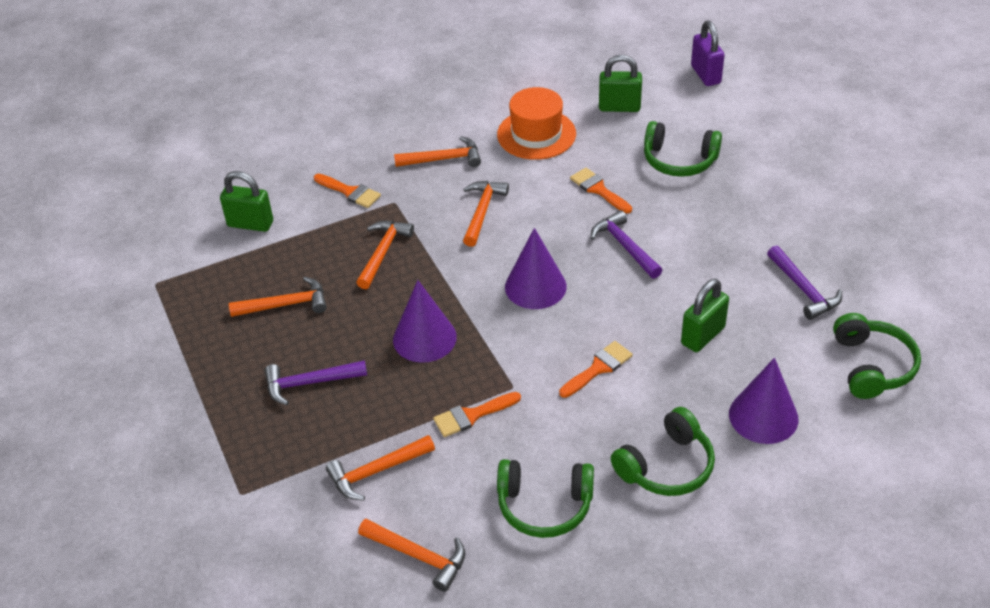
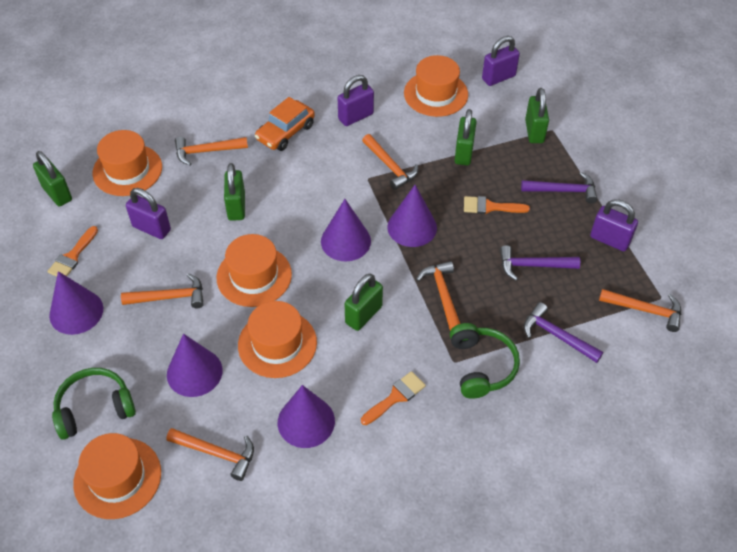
green headphones: 4 -> 2
green padlock: 3 -> 5
orange brush: 4 -> 3
orange car: 0 -> 1
orange hat: 1 -> 5
purple cone: 3 -> 5
purple padlock: 1 -> 4

